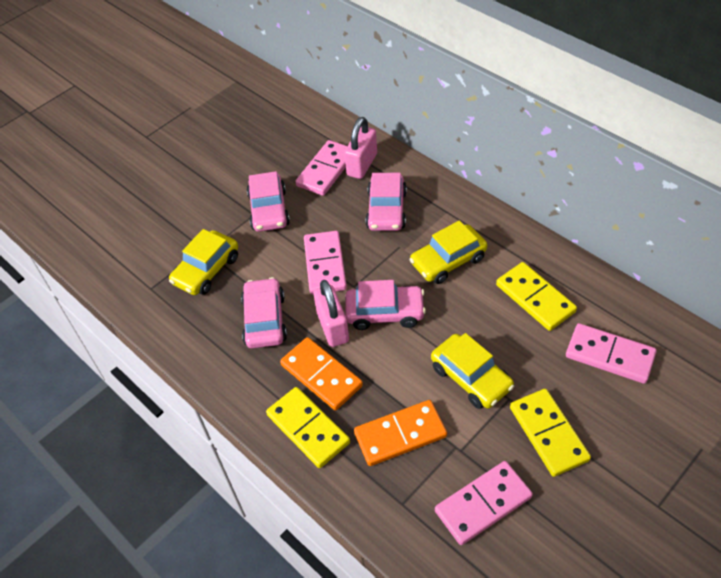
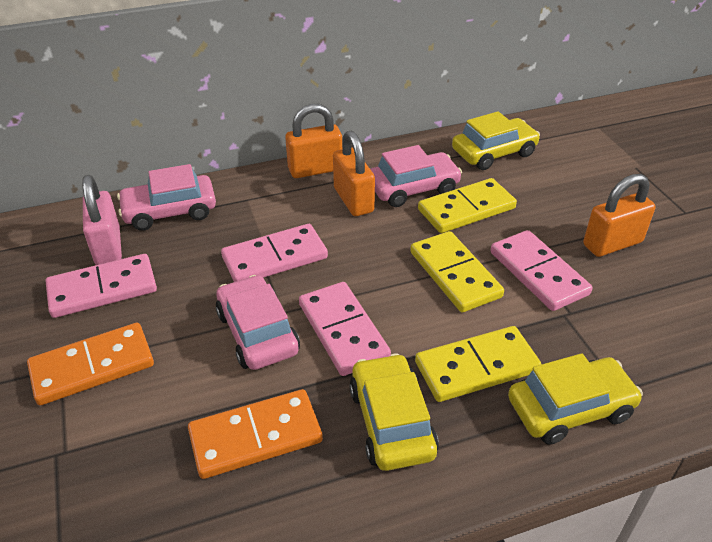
orange padlock: 0 -> 3
pink car: 4 -> 3
pink padlock: 2 -> 1

